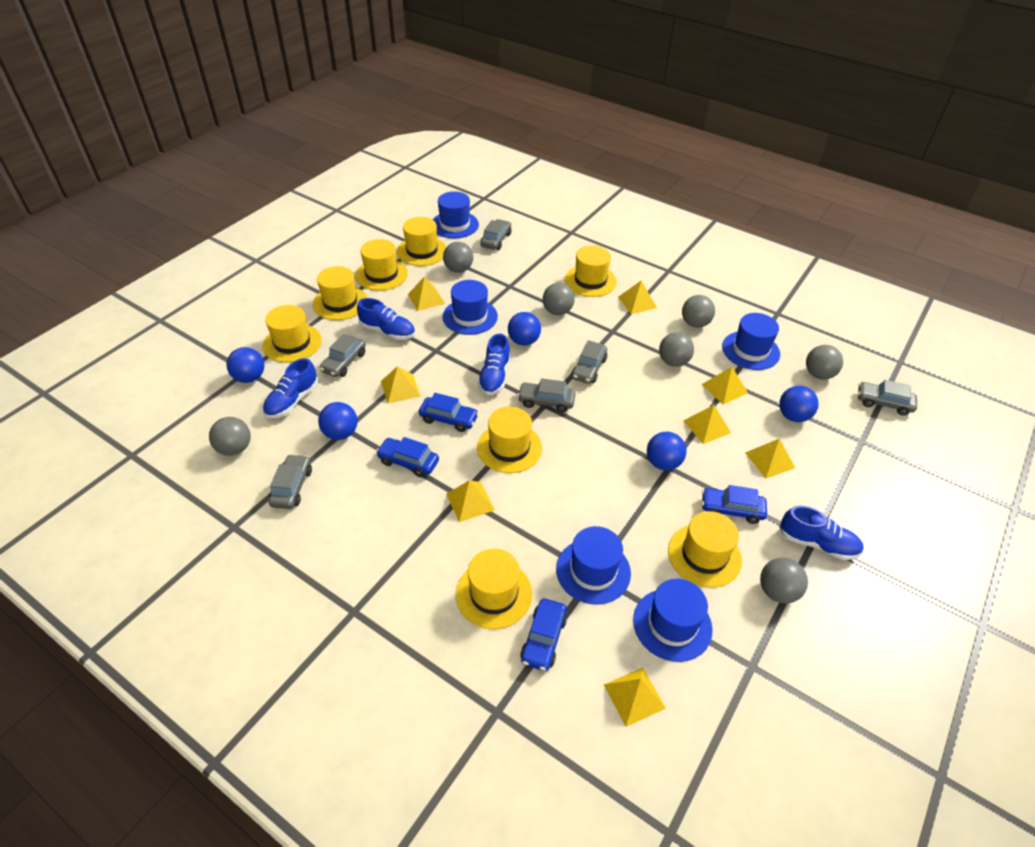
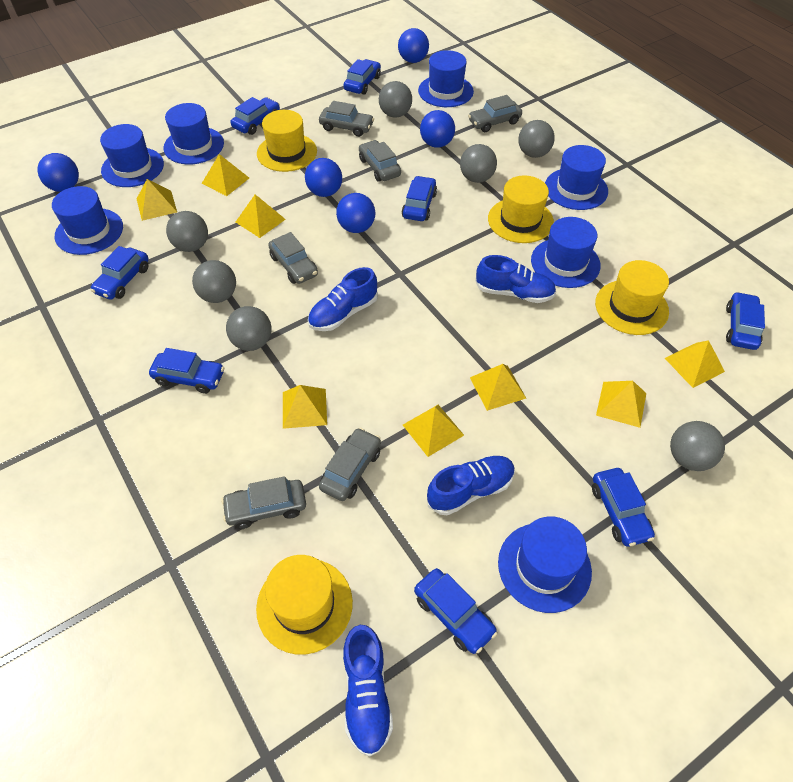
blue car: 4 -> 8
blue hat: 5 -> 7
yellow hat: 8 -> 4

